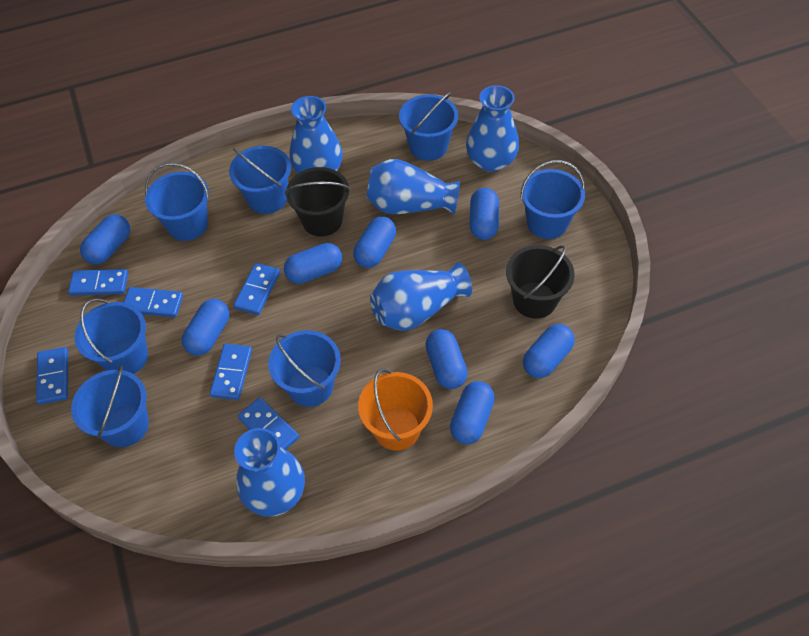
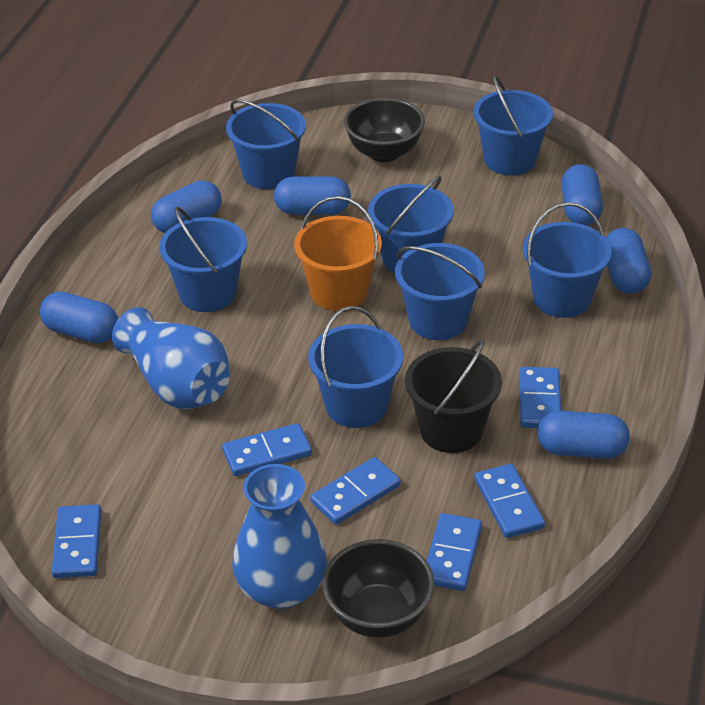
black bowl: 0 -> 2
black bucket: 2 -> 1
blue capsule: 8 -> 6
blue vase: 5 -> 2

